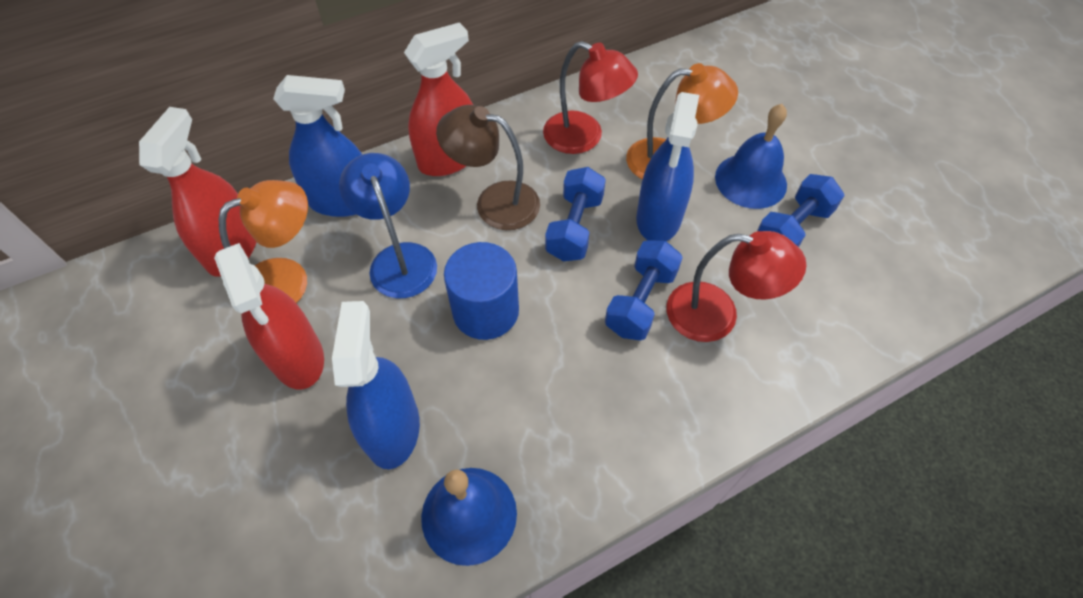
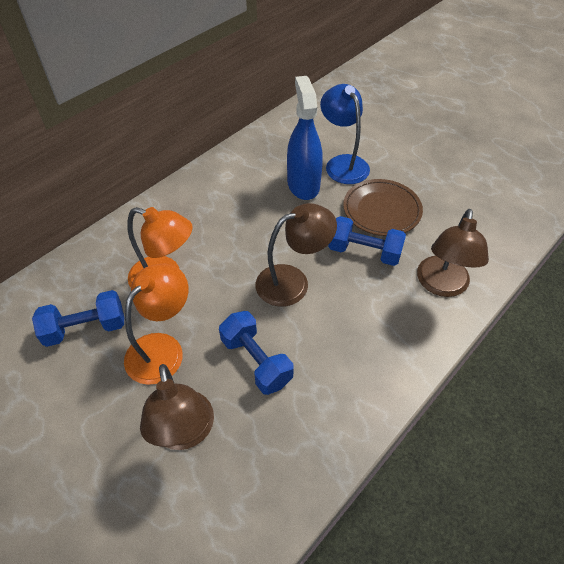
blue bell: 2 -> 0
blue cylinder: 1 -> 0
blue spray bottle: 3 -> 1
brown lamp: 1 -> 3
brown plate: 0 -> 1
red lamp: 2 -> 0
red spray bottle: 3 -> 0

